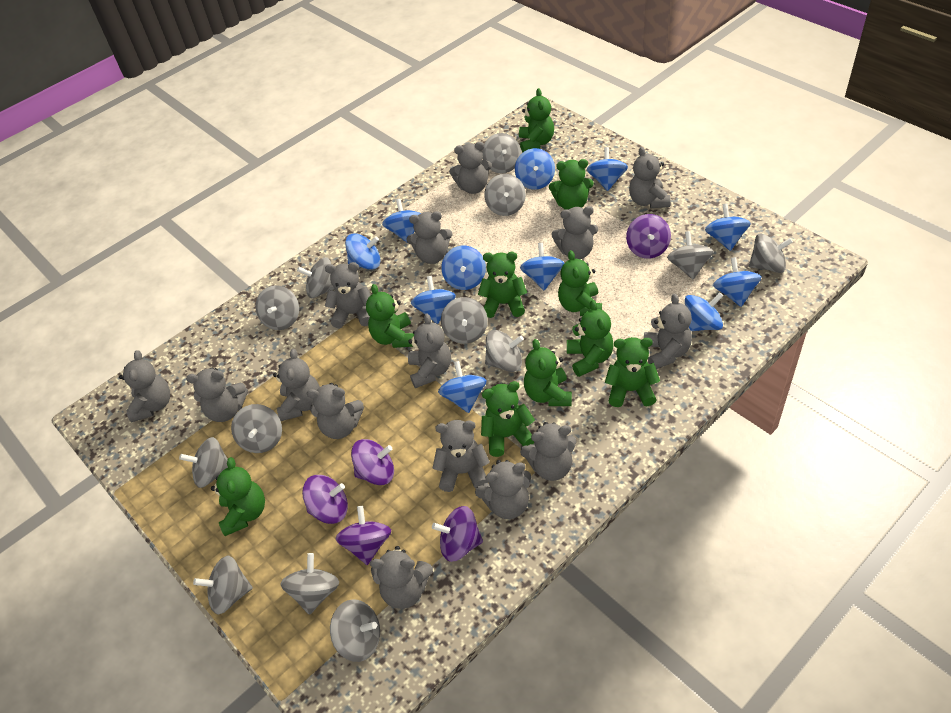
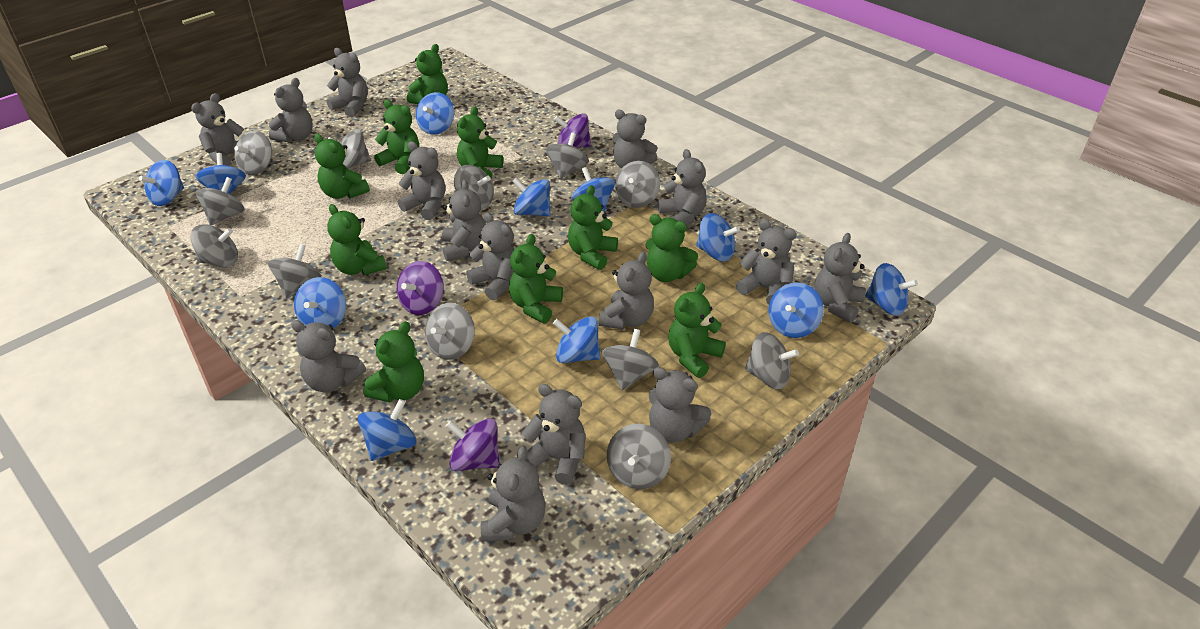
grey spinning top: 13 -> 12
purple spinning top: 5 -> 3

